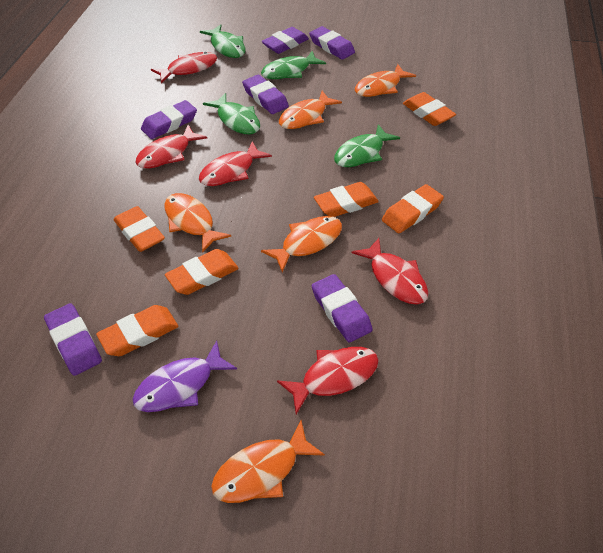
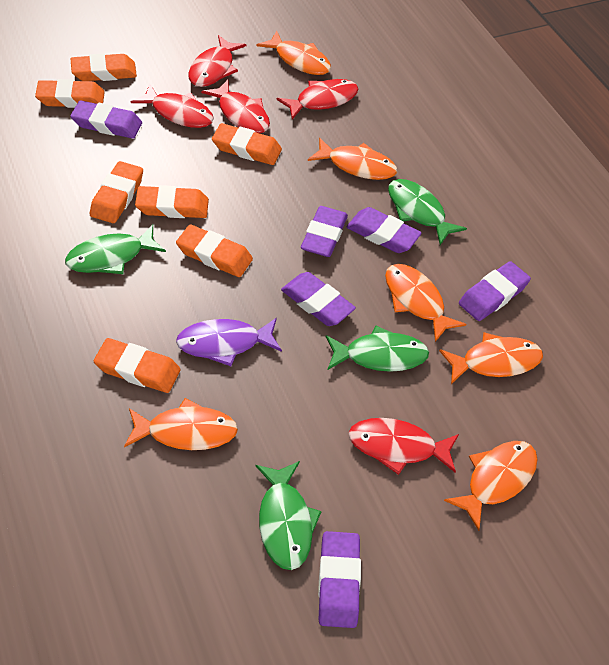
orange eraser: 6 -> 7
orange fish: 5 -> 6

